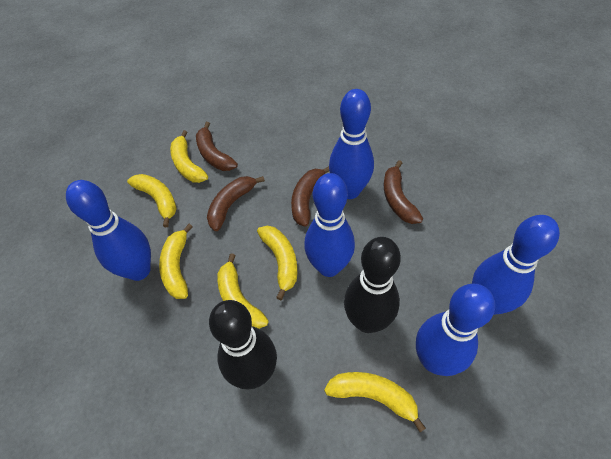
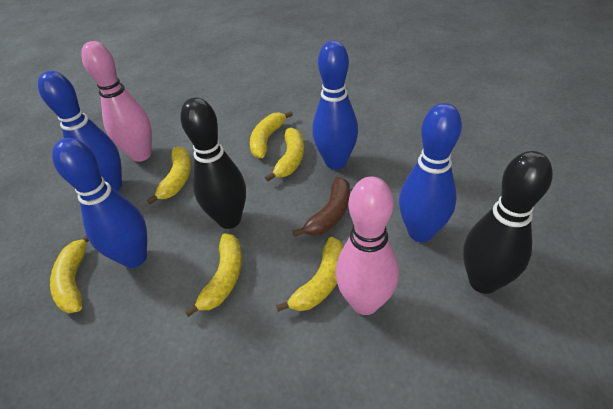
blue bowling pin: 5 -> 4
brown banana: 4 -> 1
pink bowling pin: 0 -> 2

